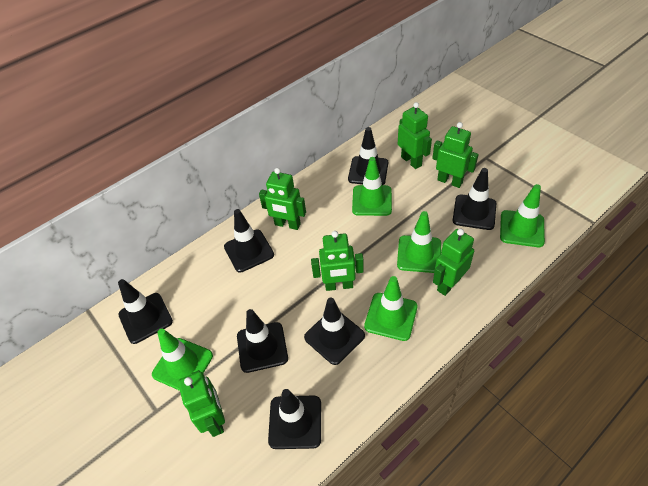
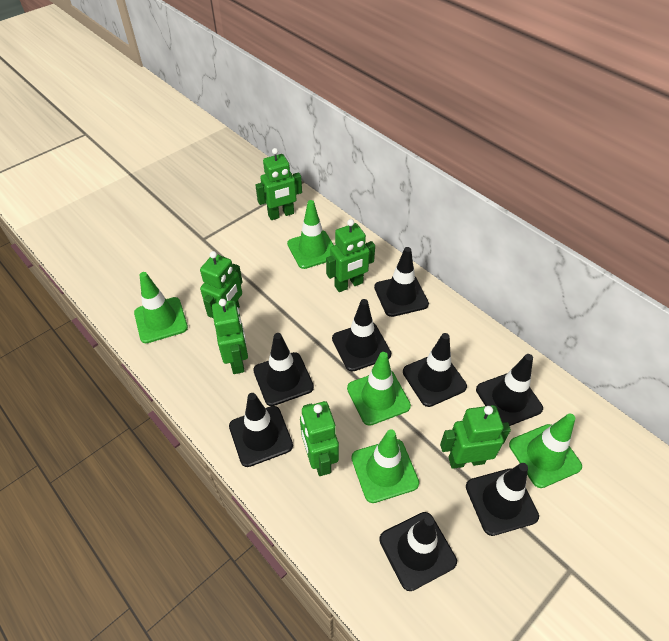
black traffic cone: 7 -> 8

